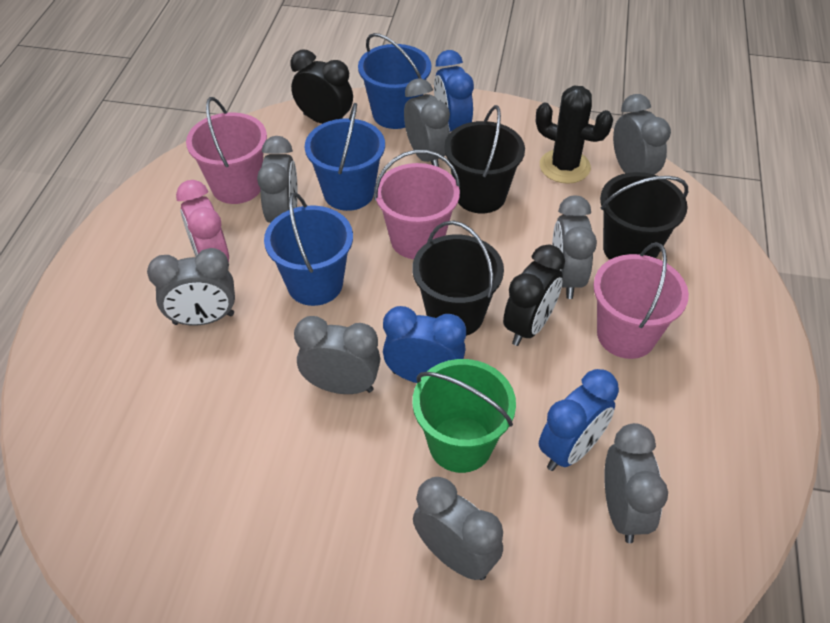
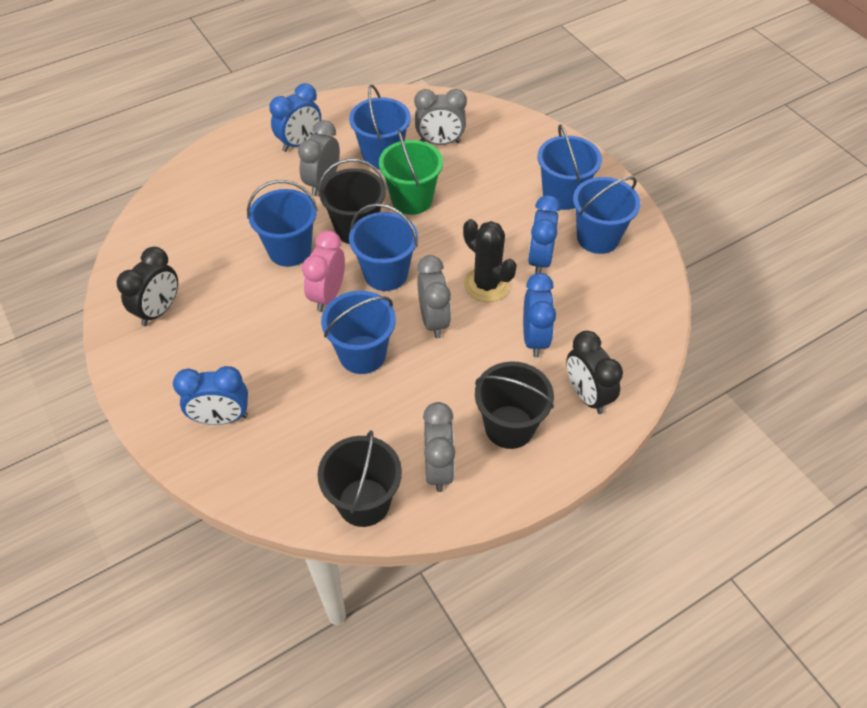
blue bucket: 3 -> 6
blue clock: 3 -> 4
grey clock: 8 -> 4
pink bucket: 3 -> 0

